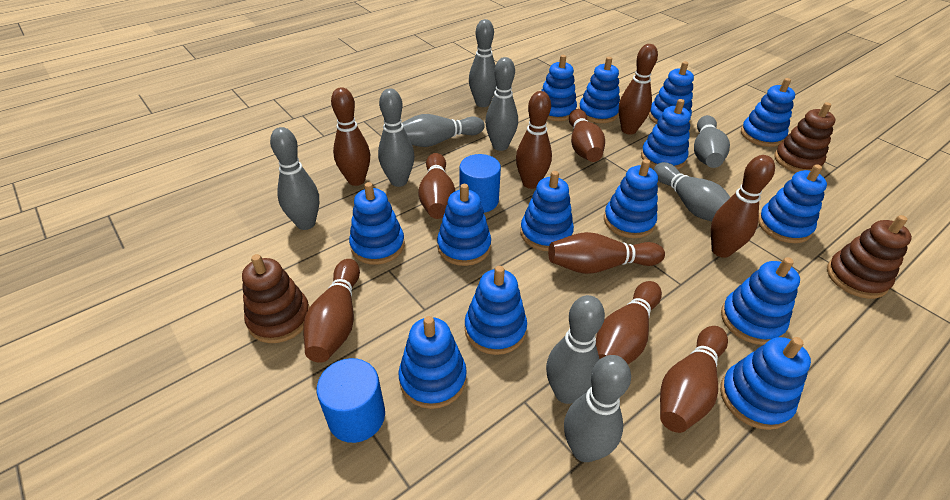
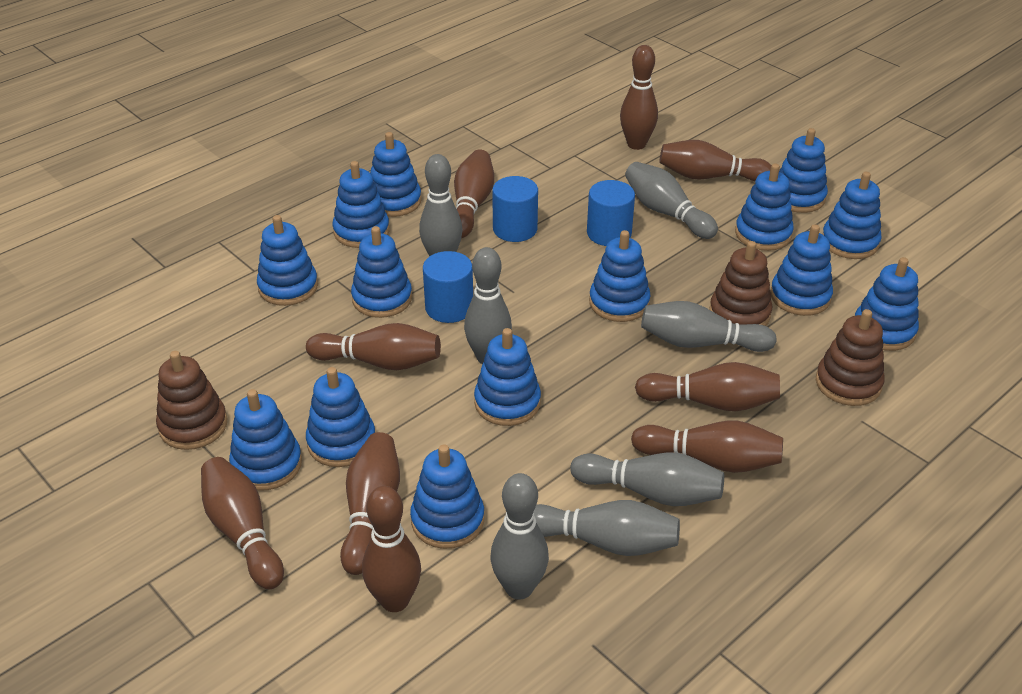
blue cylinder: 2 -> 3
brown bowling pin: 10 -> 9
grey bowling pin: 9 -> 7

